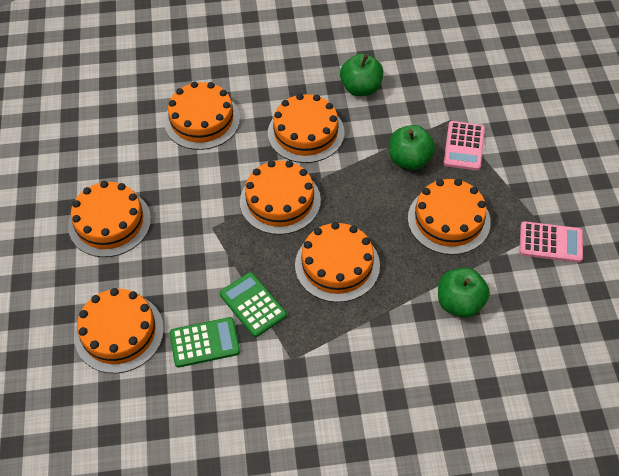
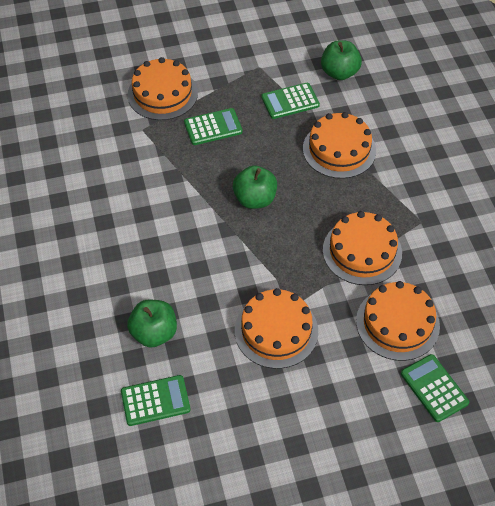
green calculator: 2 -> 4
orange cake: 7 -> 5
pink calculator: 2 -> 0

